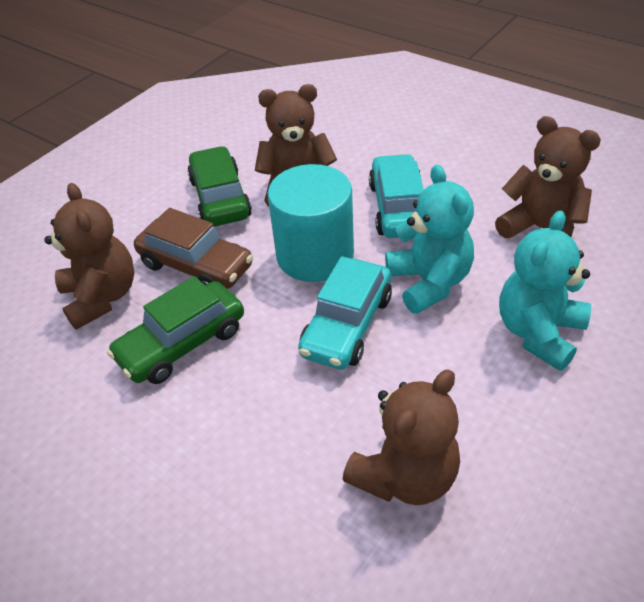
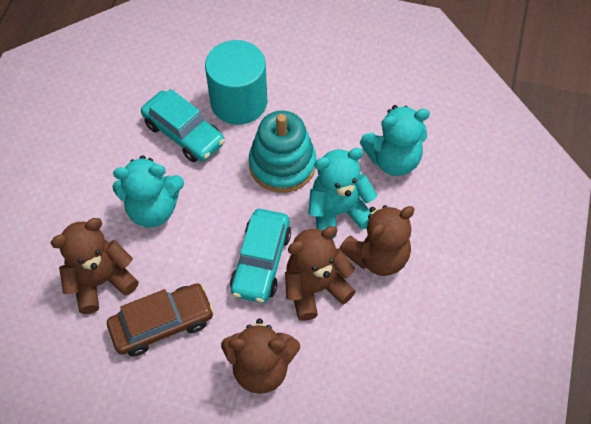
green car: 2 -> 0
turquoise stacking toy: 0 -> 1
turquoise teddy bear: 2 -> 3

